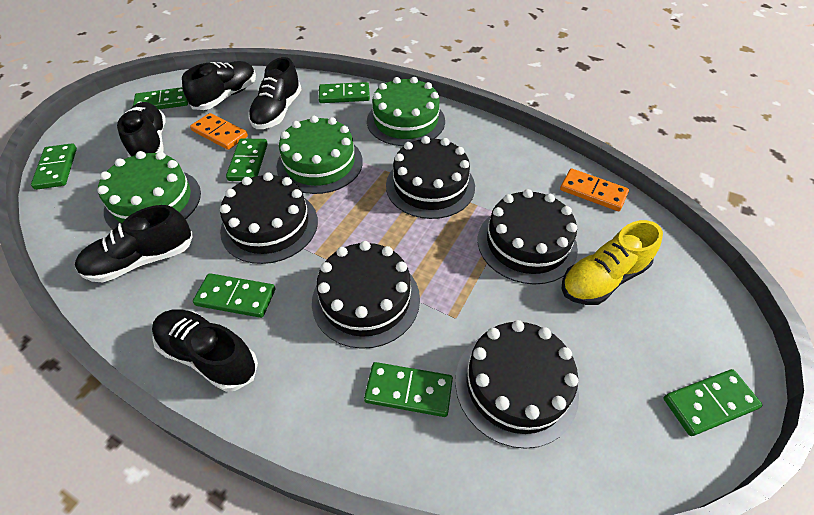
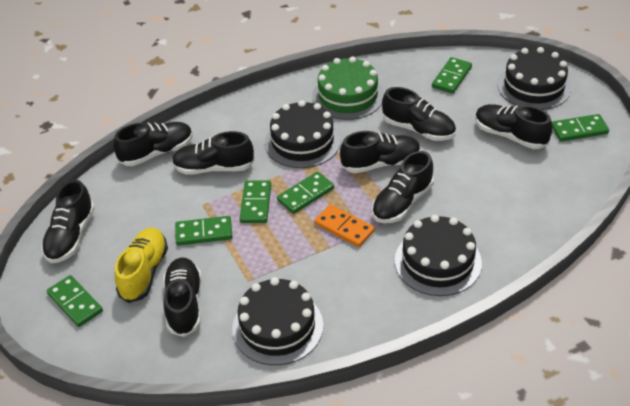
black cake: 5 -> 4
black shoe: 5 -> 8
green cake: 3 -> 1
green domino: 7 -> 6
orange domino: 2 -> 1

